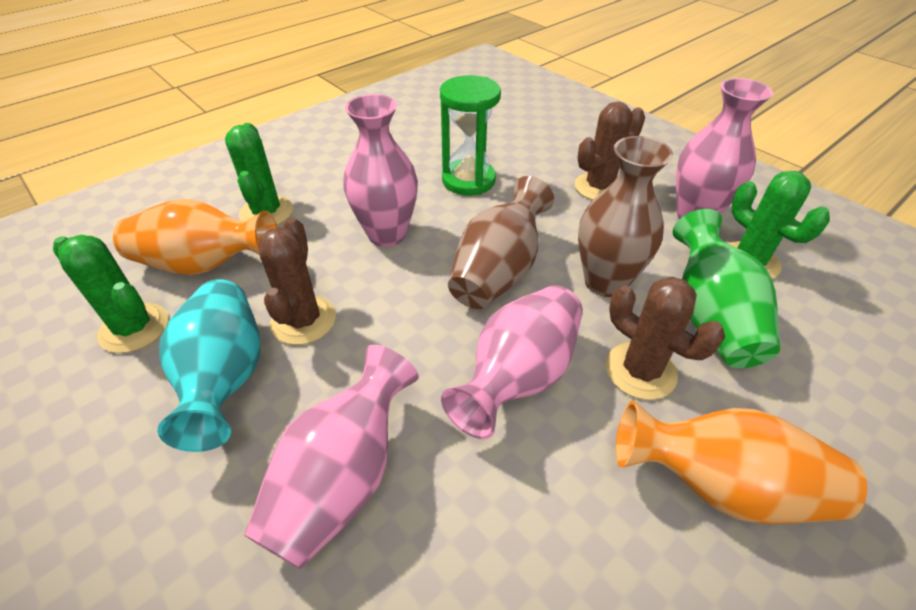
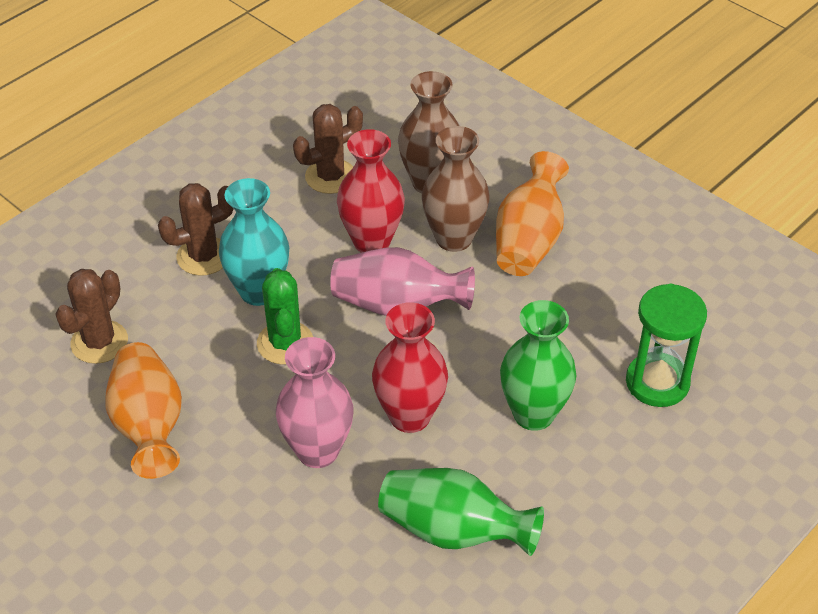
green cactus: 3 -> 1
green vase: 1 -> 2
pink vase: 4 -> 2
red vase: 0 -> 2

